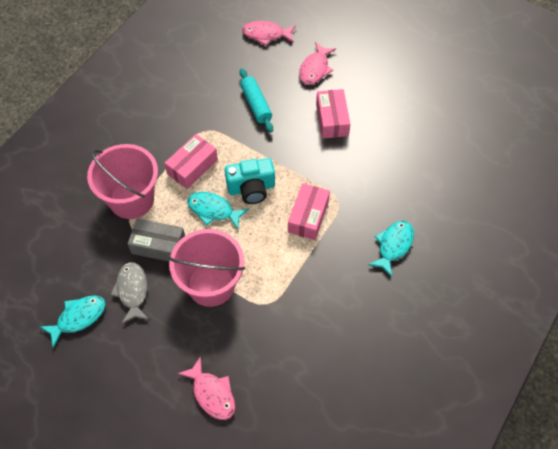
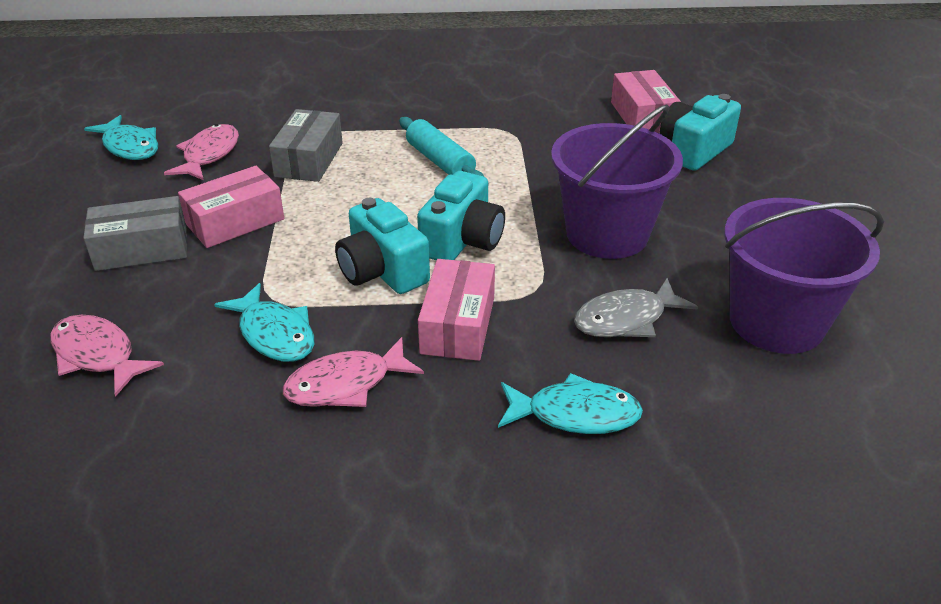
grey box: 1 -> 2
pink bucket: 2 -> 0
purple bucket: 0 -> 2
turquoise camera: 1 -> 3

